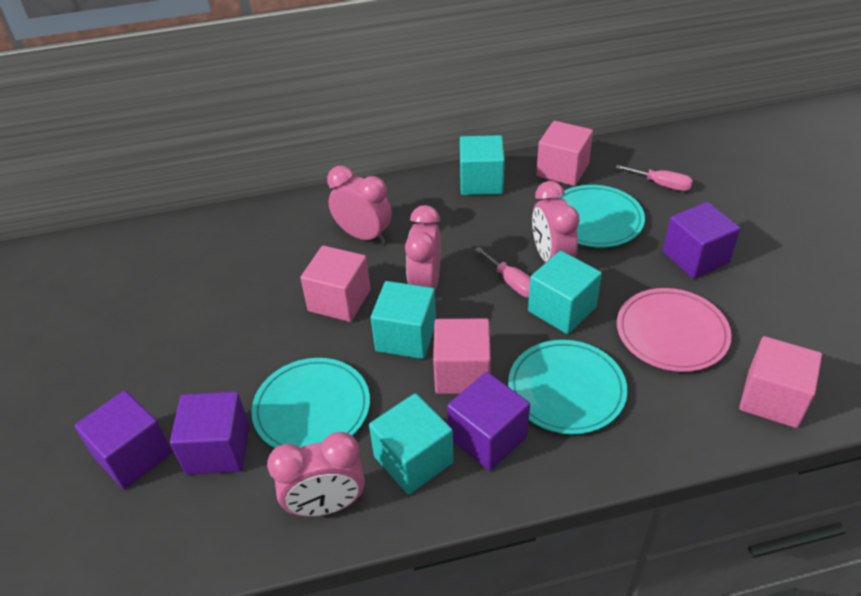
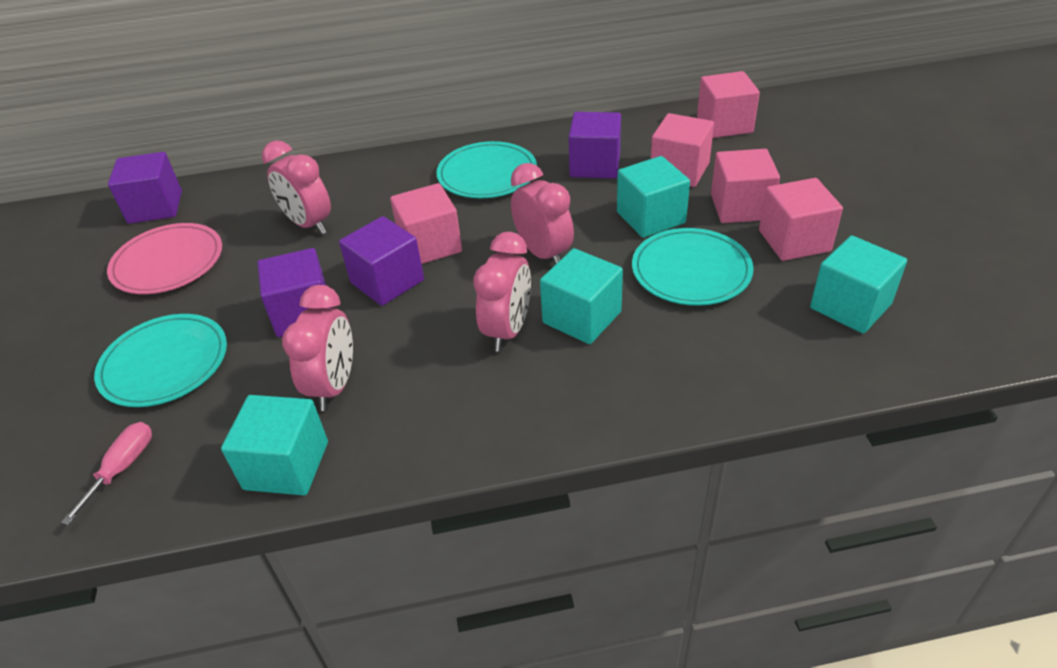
pink cube: 4 -> 5
pink screwdriver: 2 -> 1

